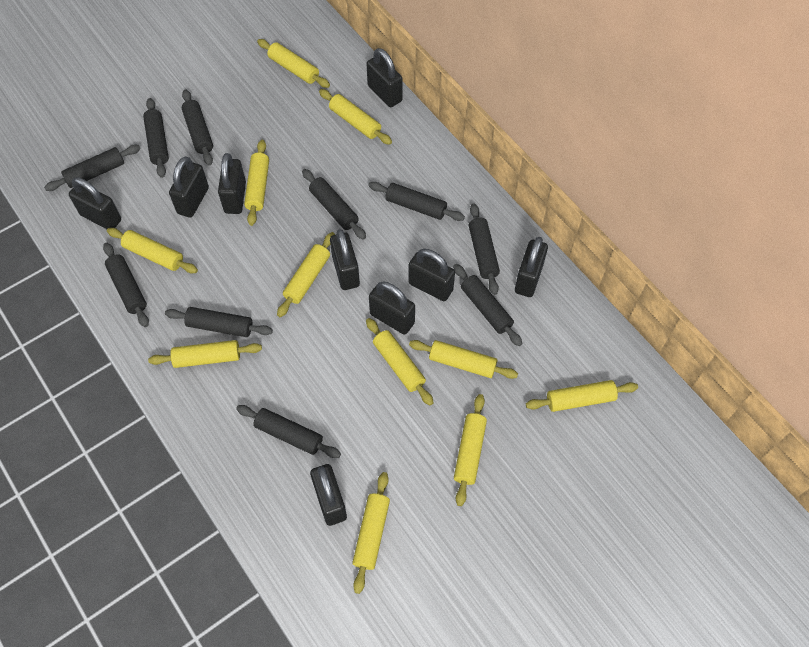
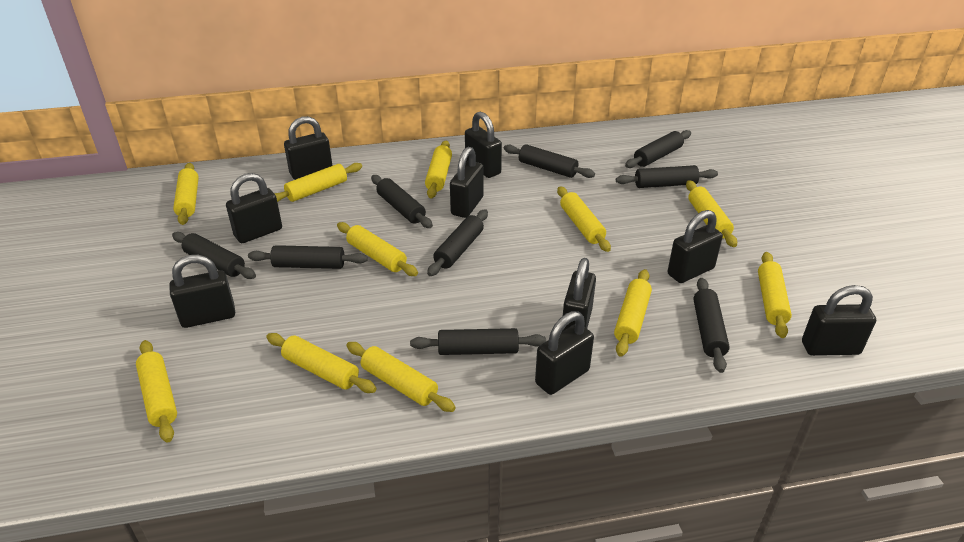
black rolling pin: 10 -> 9

